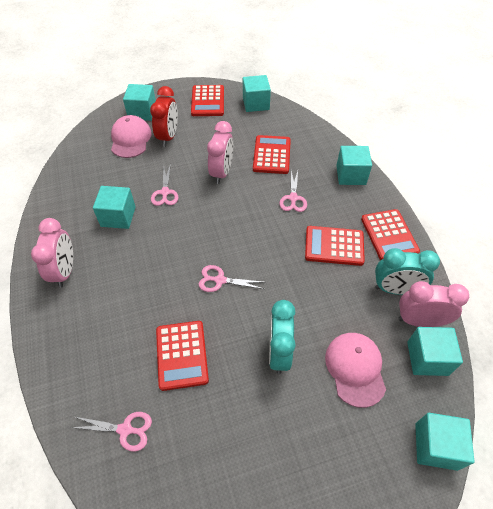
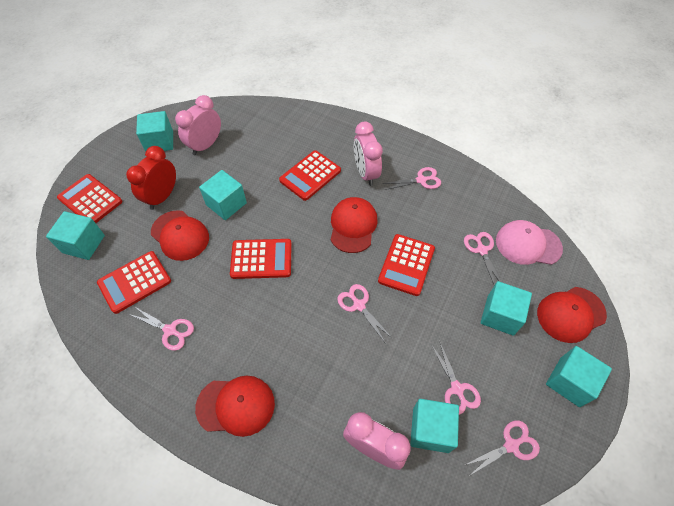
pink cap: 2 -> 1
pink scissors: 4 -> 6
red cap: 0 -> 4
turquoise clock: 2 -> 0

